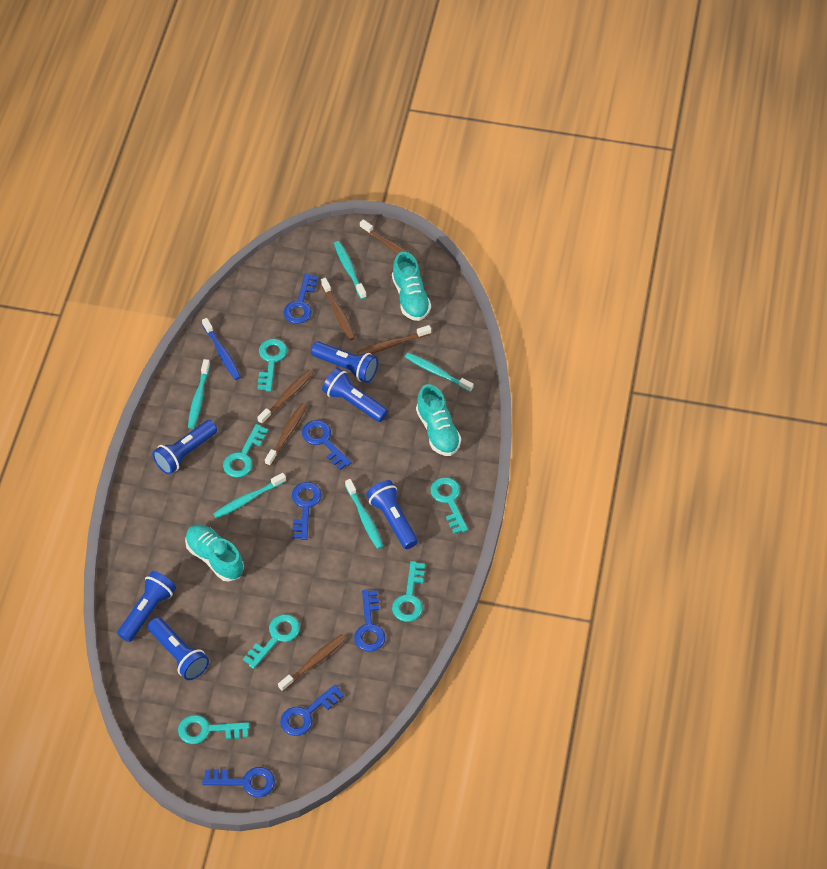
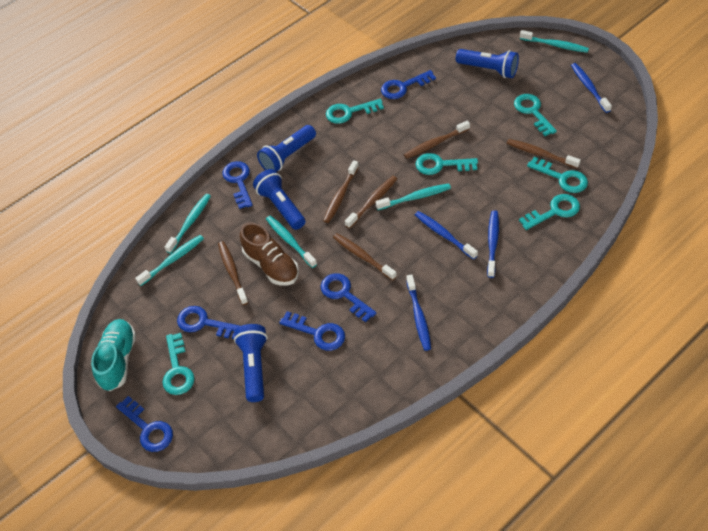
blue flashlight: 6 -> 4
blue toothbrush: 1 -> 4
brown shoe: 0 -> 1
turquoise shoe: 3 -> 1

